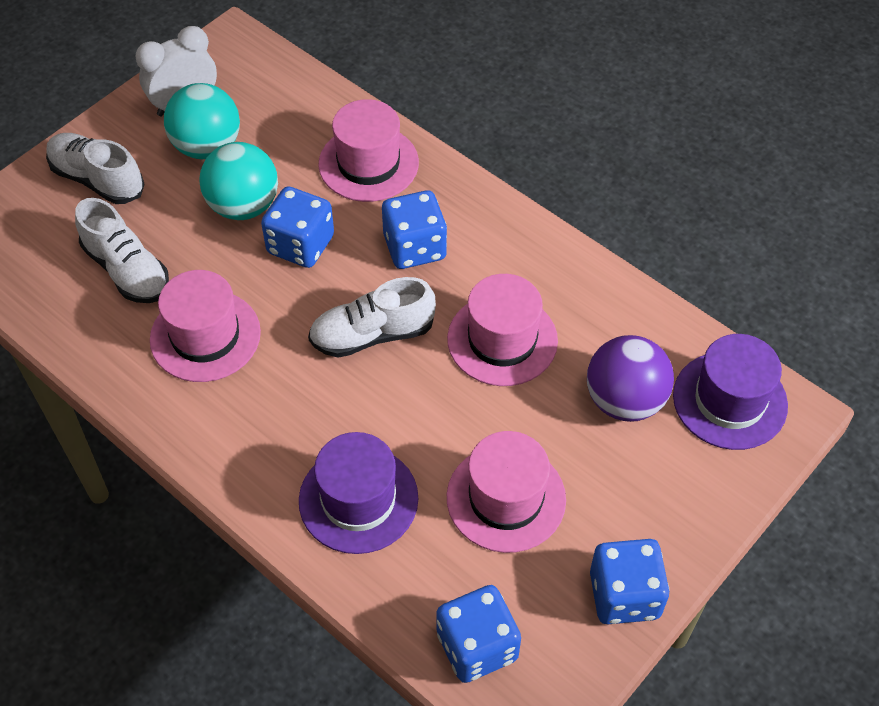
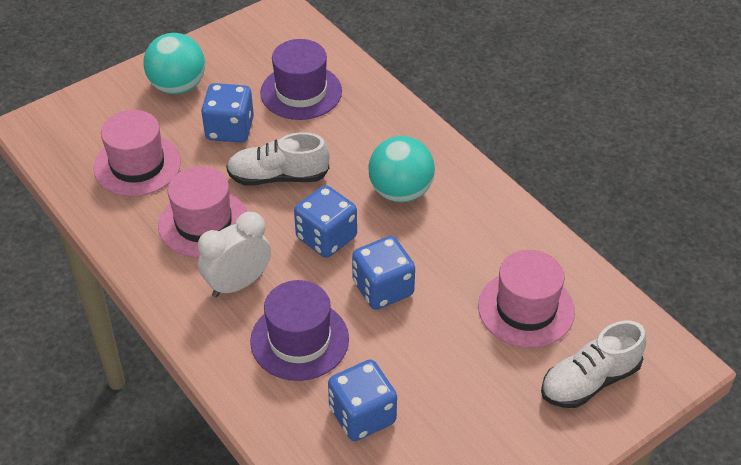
pink hat: 4 -> 3
purple ball: 1 -> 0
white shoe: 3 -> 2

